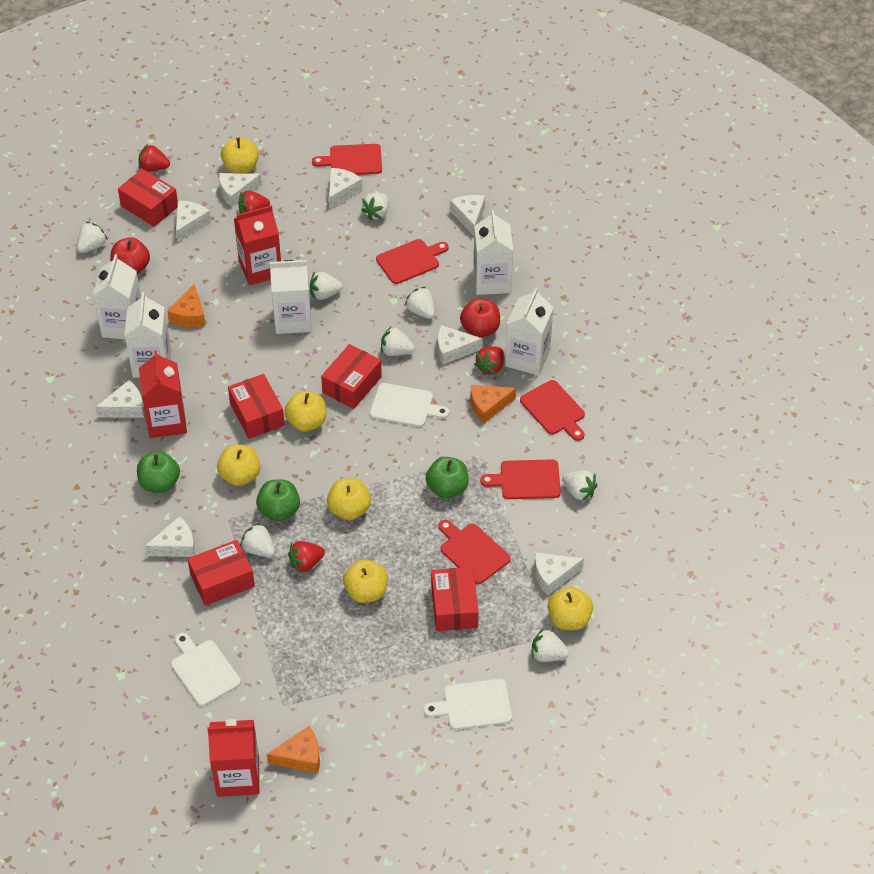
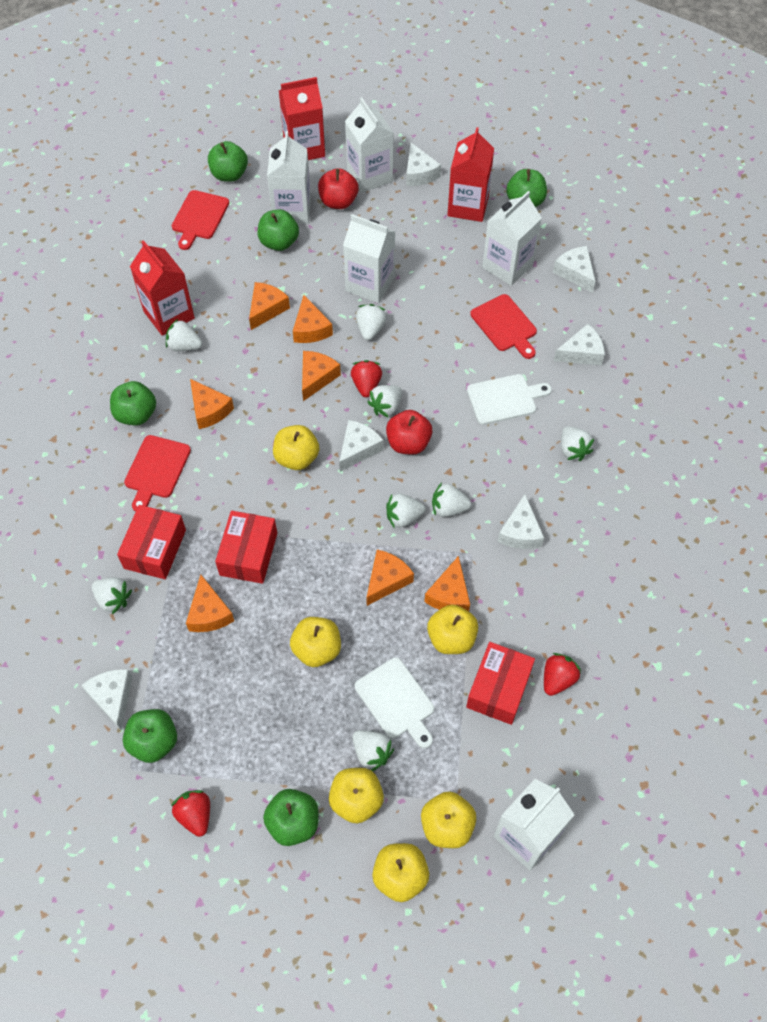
green apple: 3 -> 6
orange cheese: 3 -> 7
red box: 5 -> 3
red cutting board: 5 -> 3
red strawberry: 4 -> 3
white cheese: 8 -> 6
white cutting board: 3 -> 2

